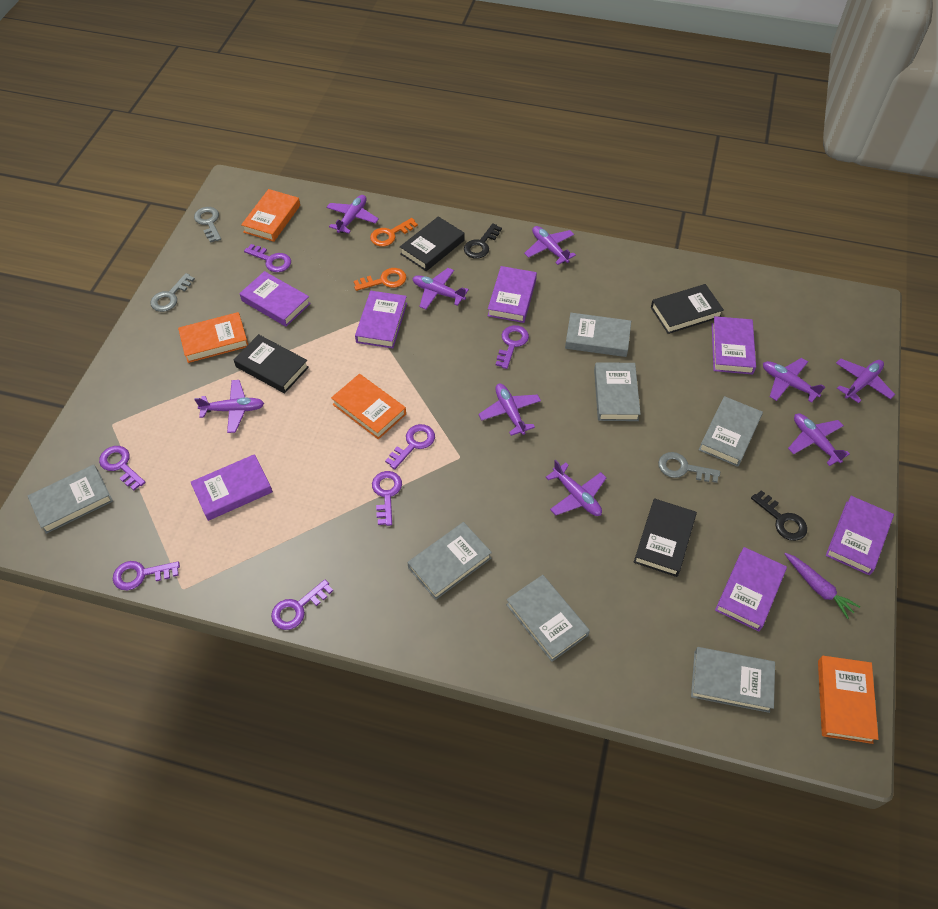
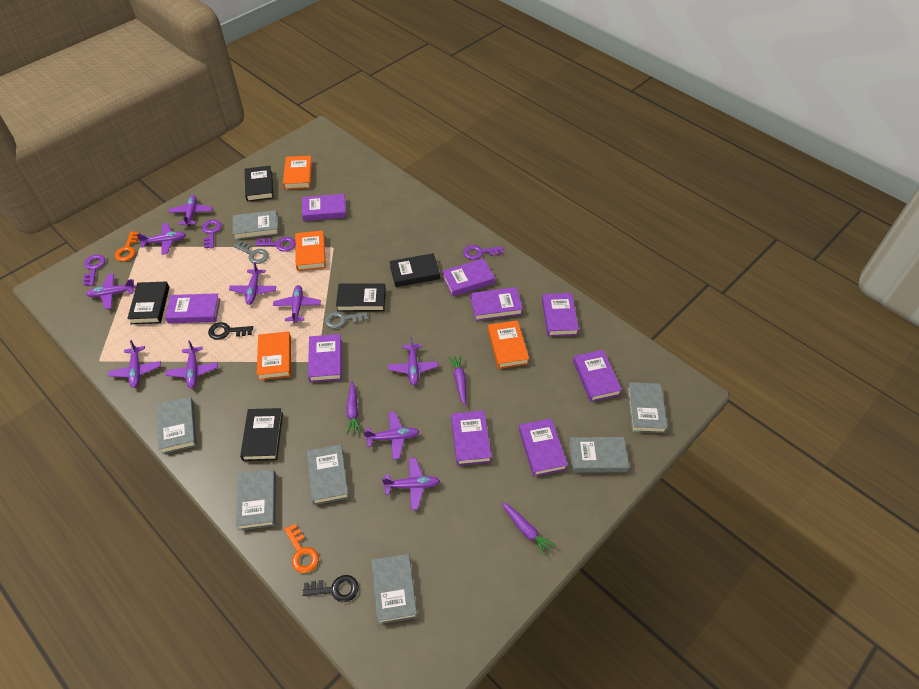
black book: 4 -> 5
grey key: 3 -> 2
purple book: 7 -> 9
purple carrot: 1 -> 3
purple key: 7 -> 4
purple plane: 9 -> 10

